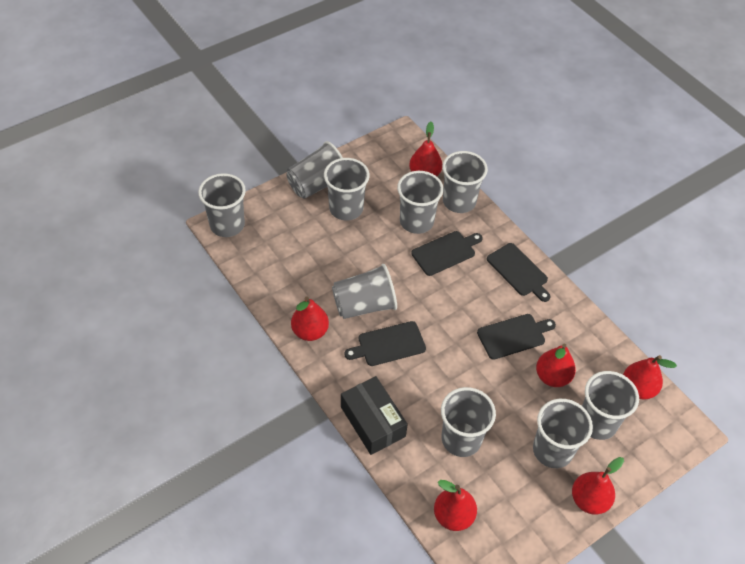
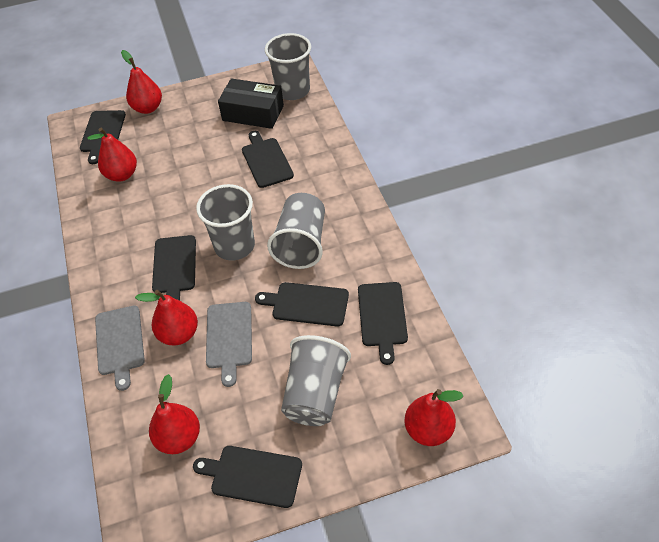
black cutting board: 4 -> 6
grey cup: 9 -> 4
grey cutting board: 0 -> 2
red pear: 6 -> 5

